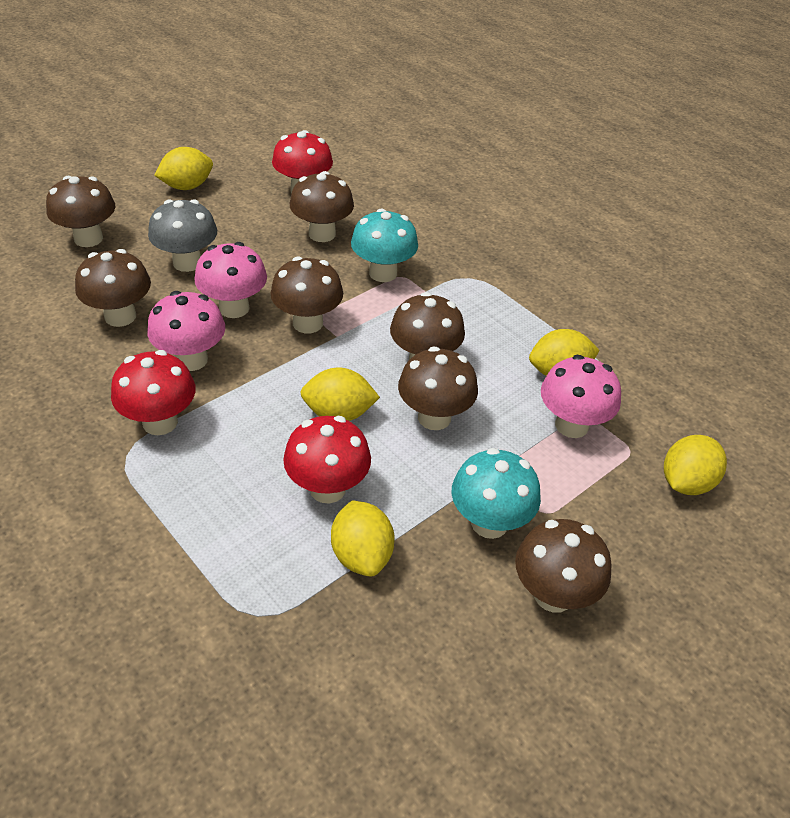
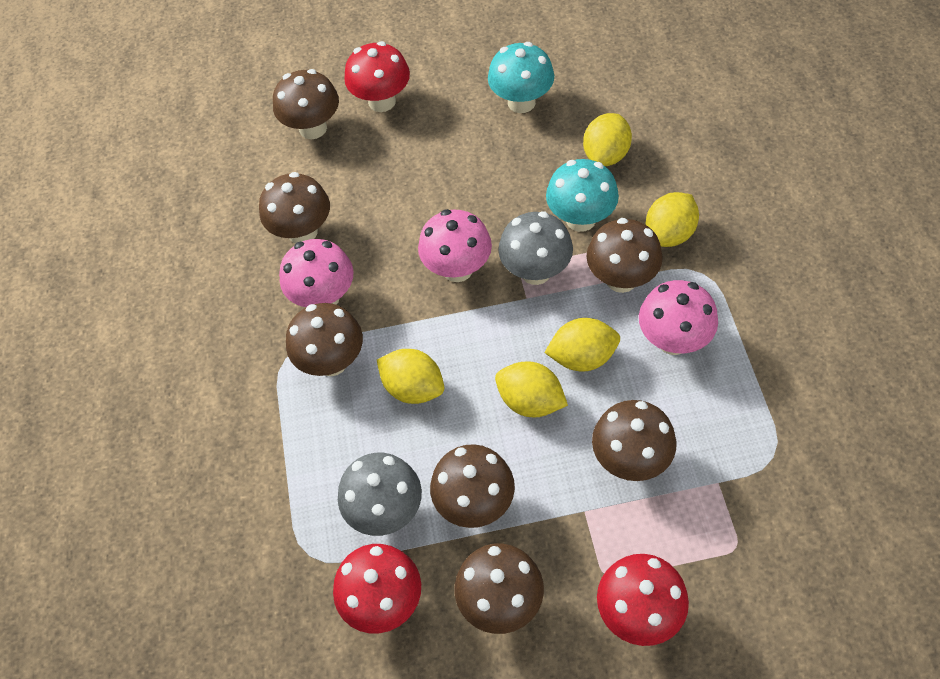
grey mushroom: 1 -> 2

